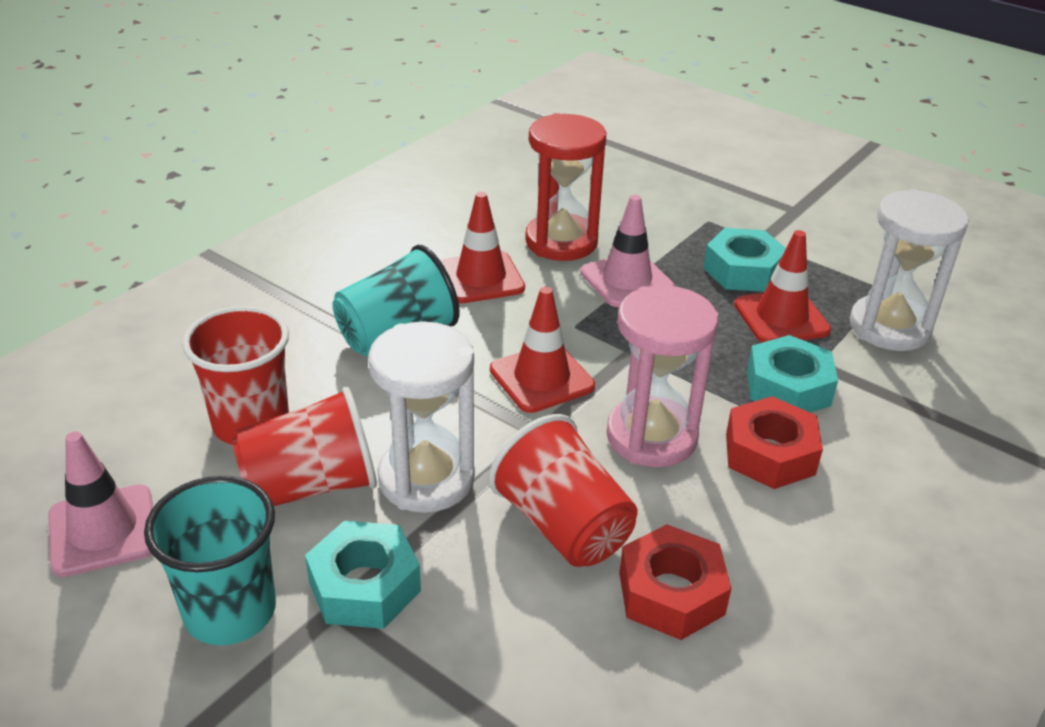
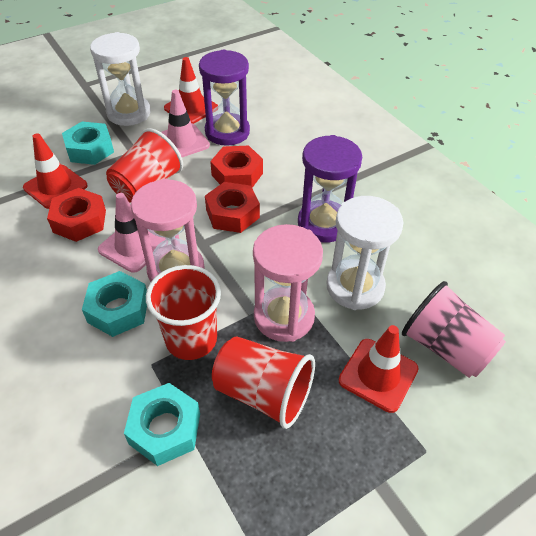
pink cup: 0 -> 1
pink hourglass: 1 -> 2
purple hourglass: 0 -> 2
red hourglass: 1 -> 0
red nut: 2 -> 3
turquoise cup: 2 -> 0

